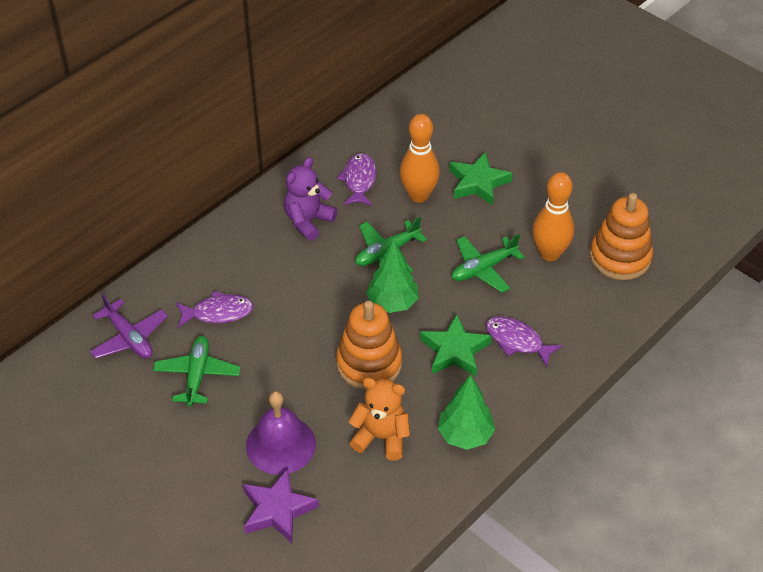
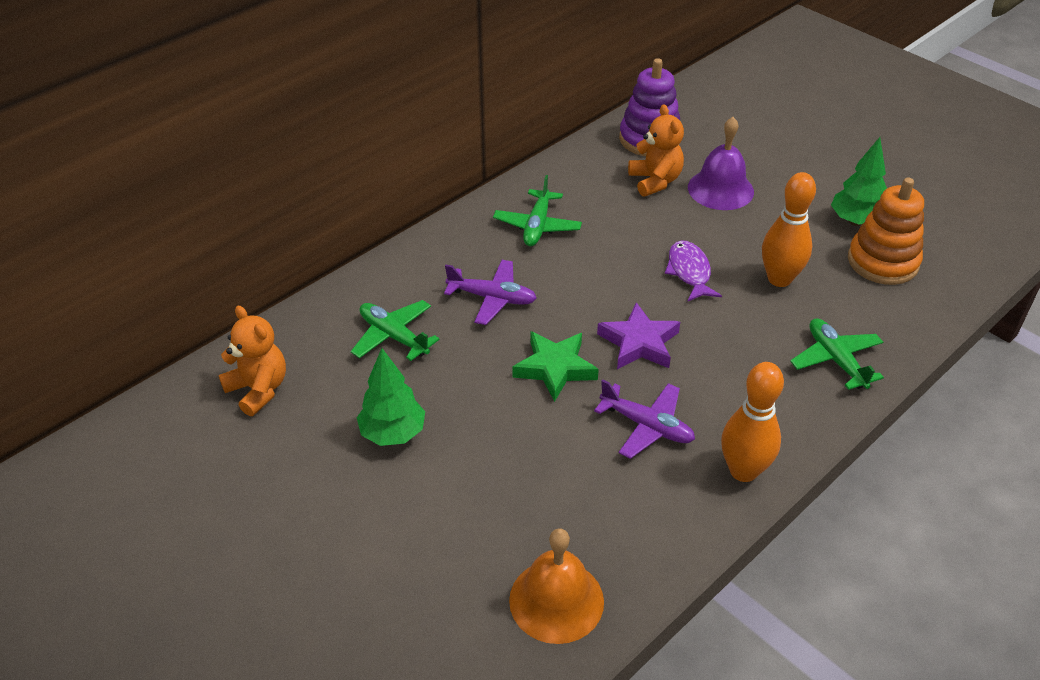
green star: 2 -> 1
orange bell: 0 -> 1
orange stacking toy: 2 -> 1
orange teddy bear: 1 -> 2
purple fish: 3 -> 1
purple plane: 1 -> 2
purple stacking toy: 0 -> 1
purple teddy bear: 1 -> 0

